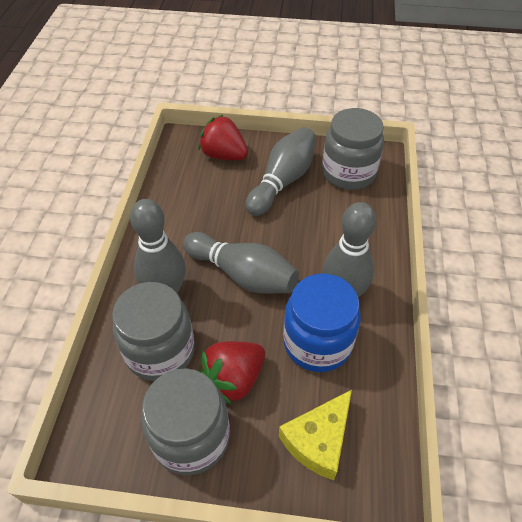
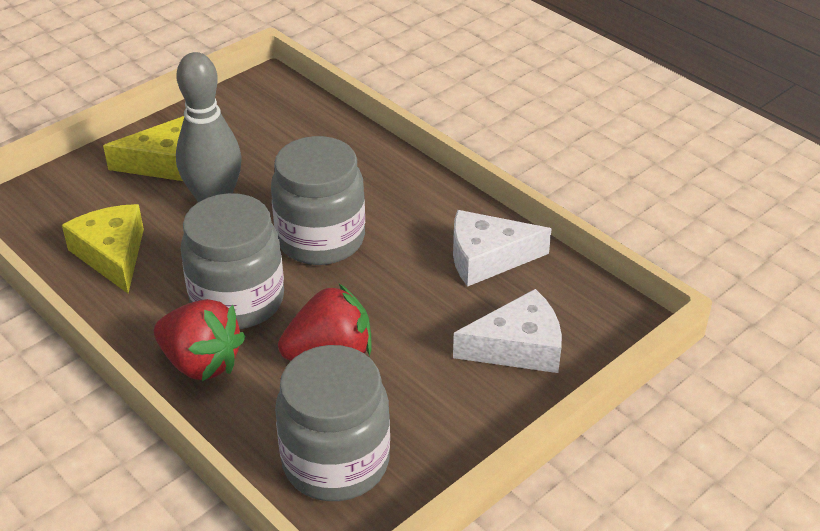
blue jar: 1 -> 0
grey bowling pin: 4 -> 1
white cheese: 0 -> 2
yellow cheese: 1 -> 2

